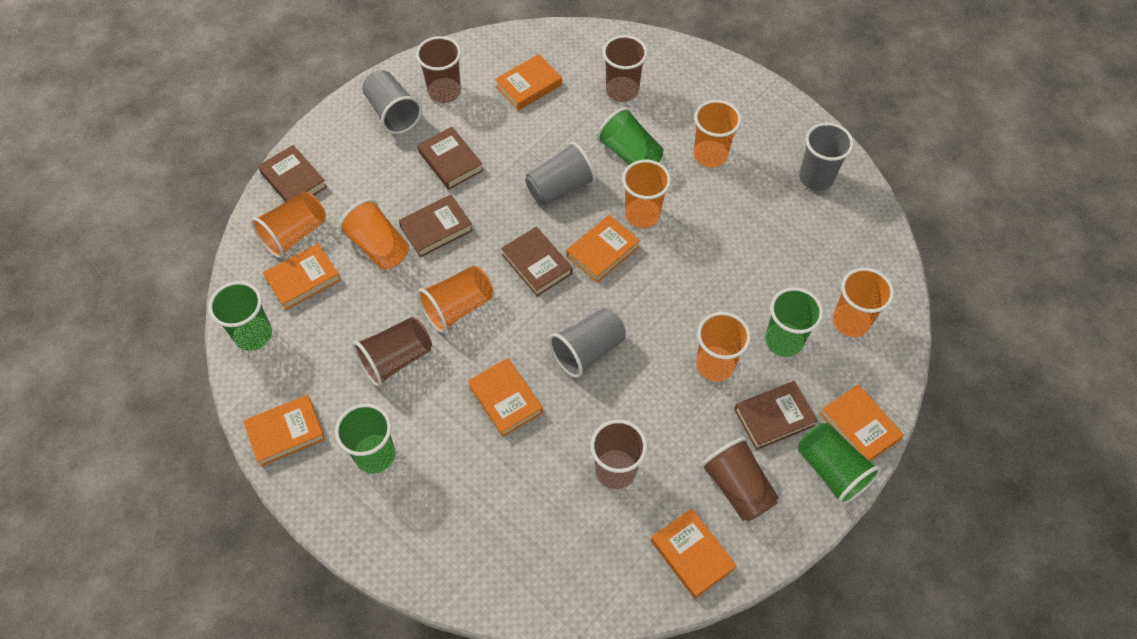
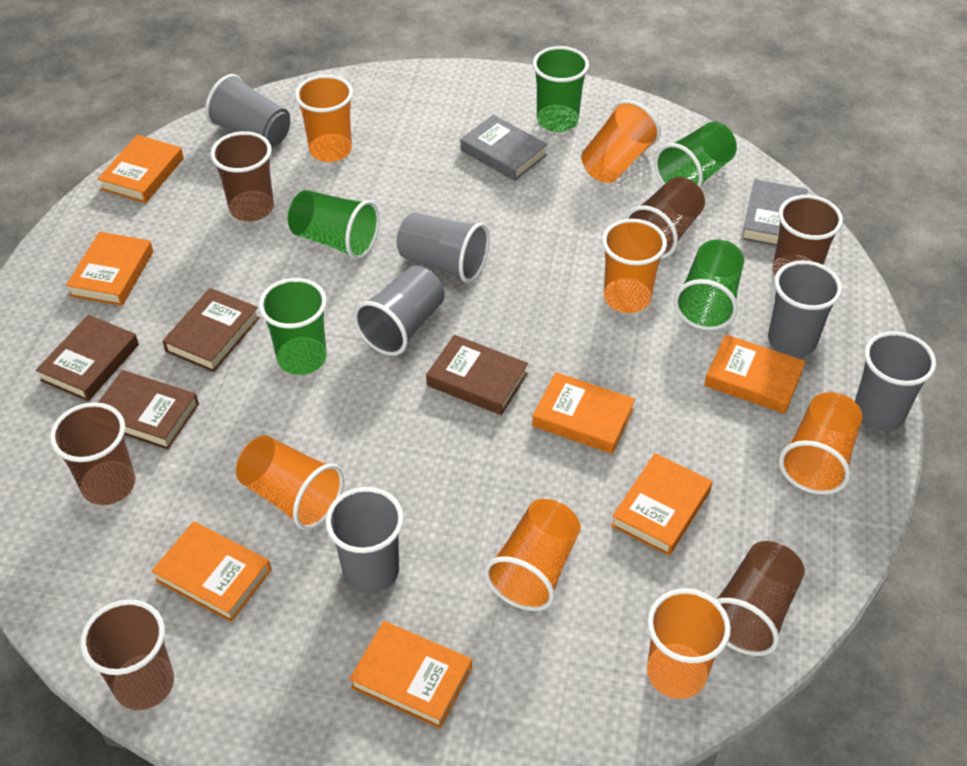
brown book: 5 -> 4
brown cup: 5 -> 6
grey book: 0 -> 2
grey cup: 4 -> 6

